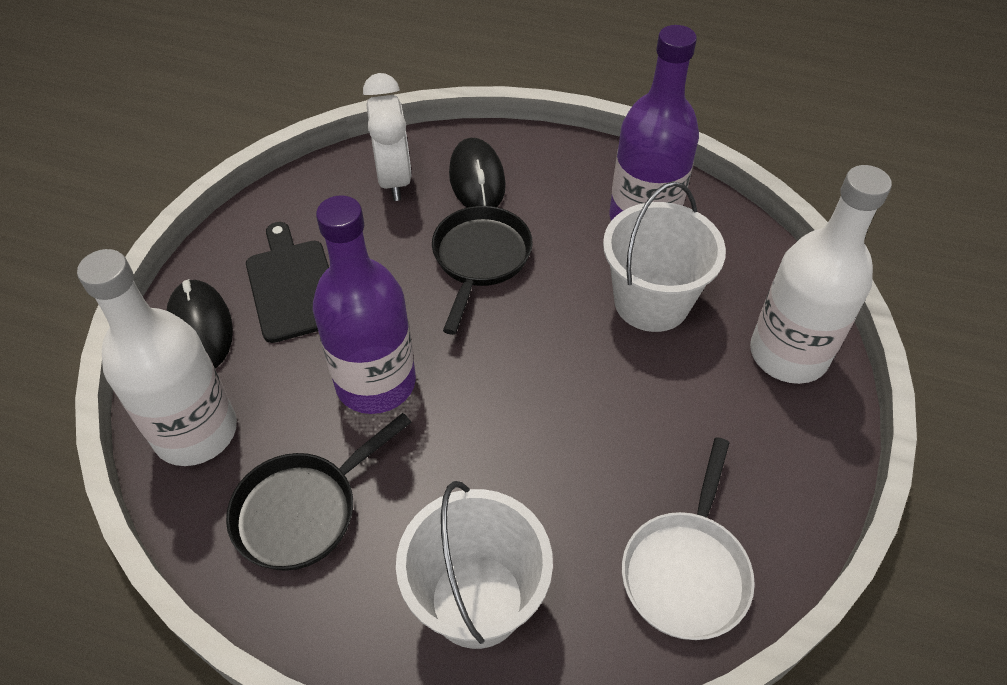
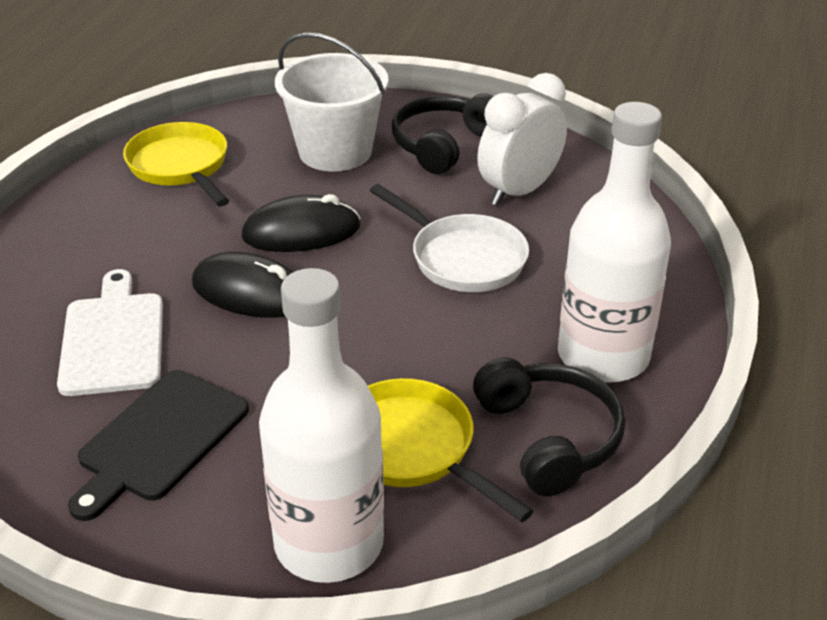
black headphones: 0 -> 2
black pan: 2 -> 0
purple bottle: 2 -> 0
white bucket: 2 -> 1
white cutting board: 0 -> 1
yellow pan: 0 -> 2

